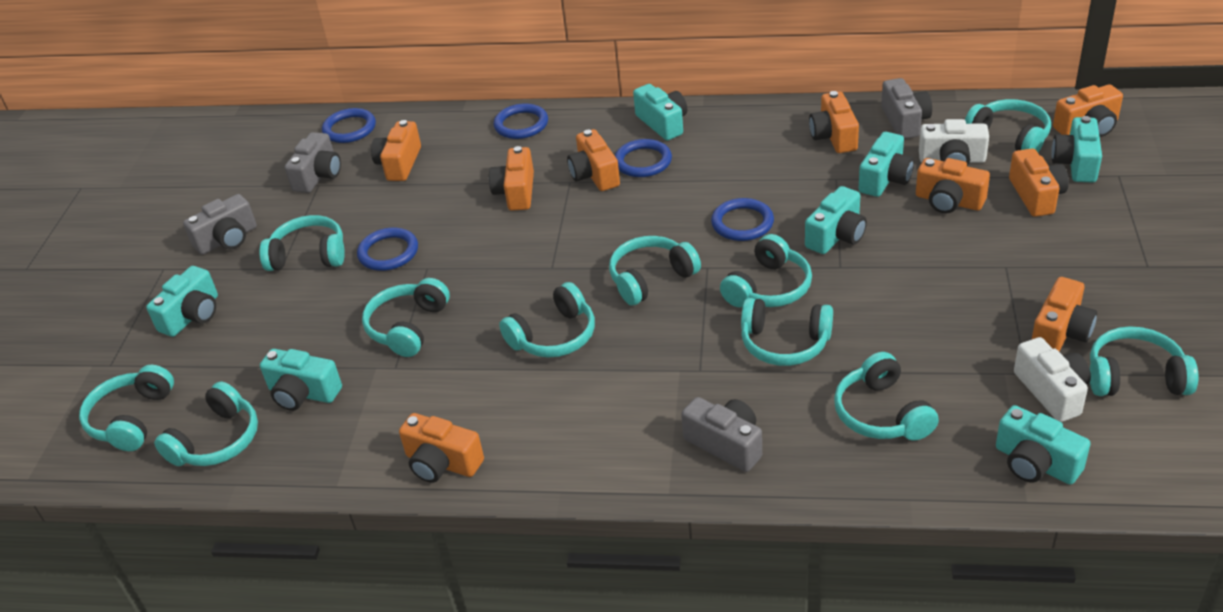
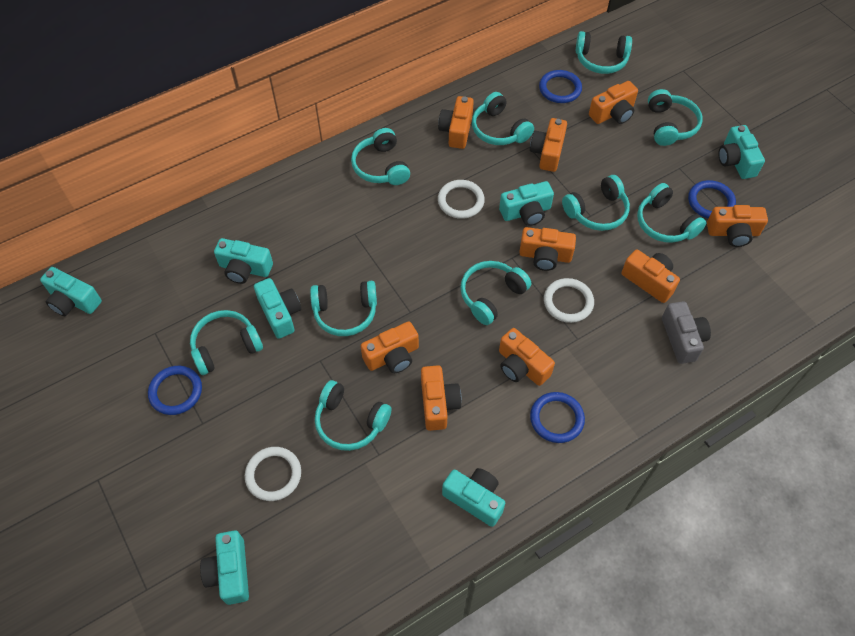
blue ring: 5 -> 4
grey camera: 4 -> 1
turquoise headphones: 11 -> 10
white camera: 2 -> 0
white ring: 0 -> 3

